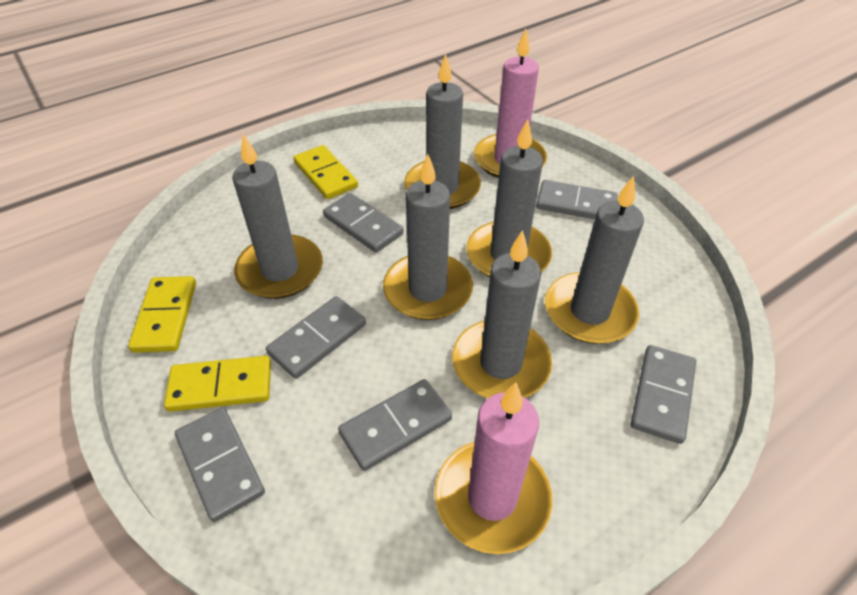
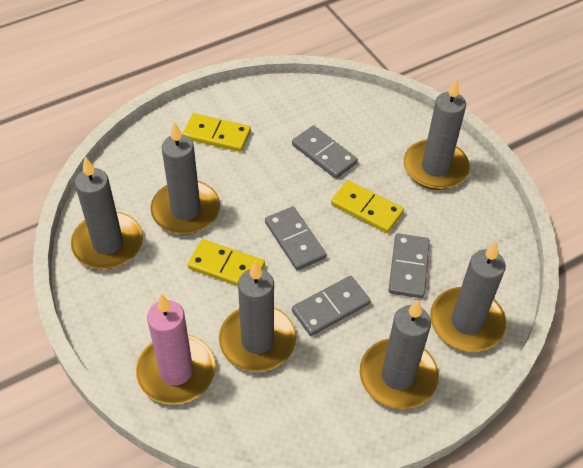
grey domino: 6 -> 4
pink candle: 2 -> 1

